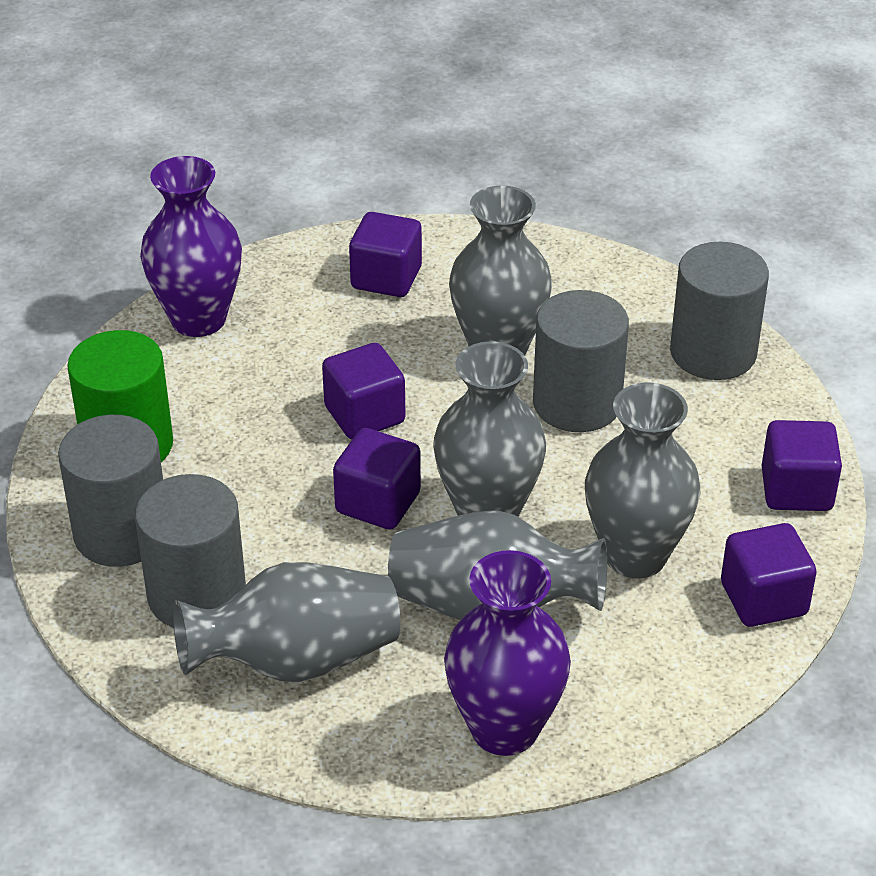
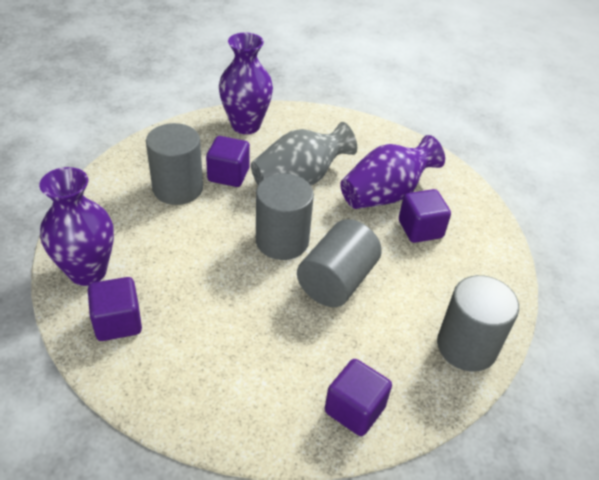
green cylinder: 1 -> 0
grey vase: 5 -> 1
purple cube: 5 -> 4
purple vase: 2 -> 3

